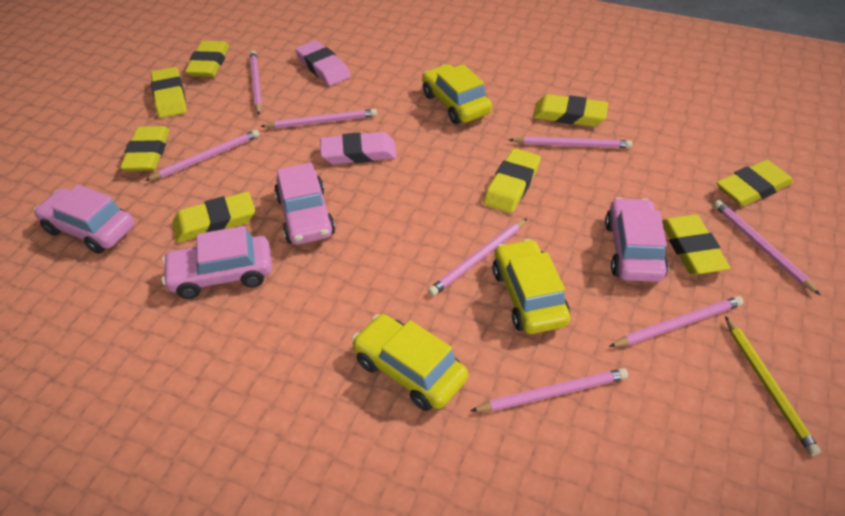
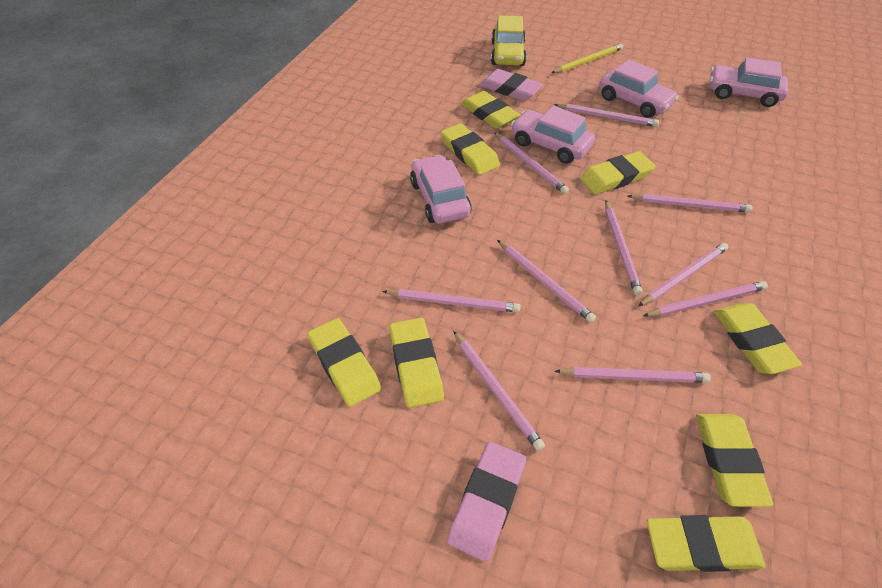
pink pencil: 8 -> 10
yellow car: 3 -> 1

